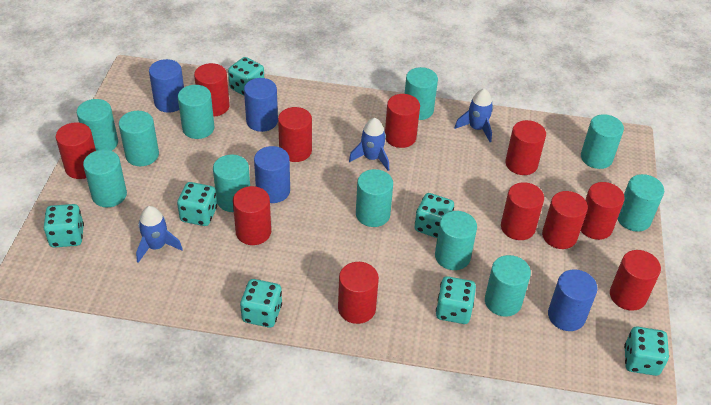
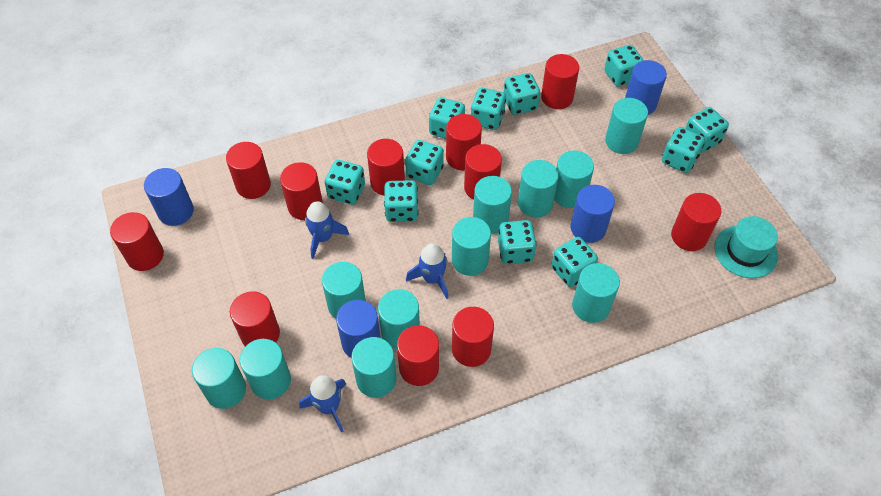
turquoise dice: 7 -> 11
turquoise hat: 0 -> 1

